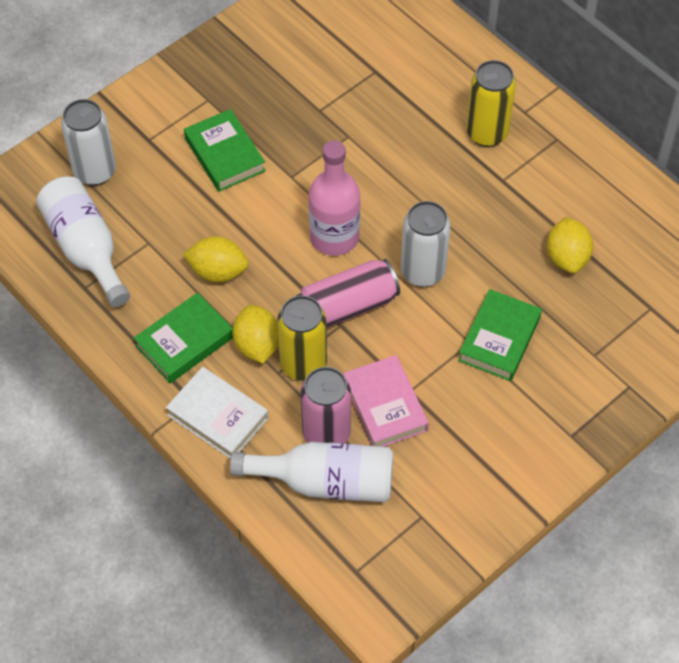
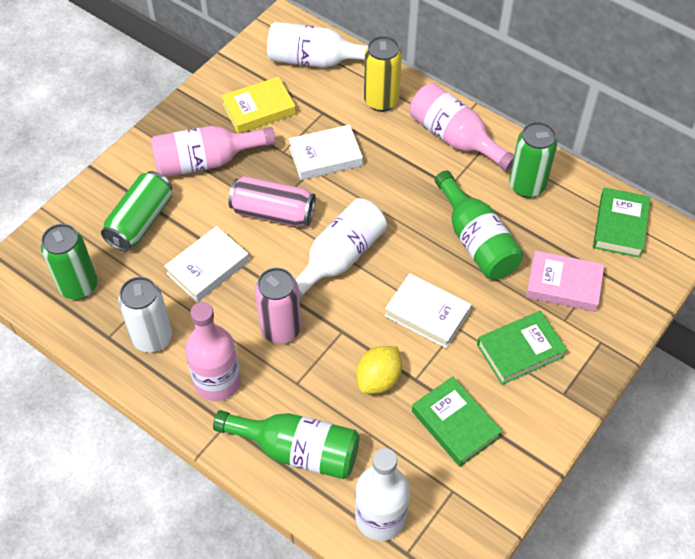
green bottle: 0 -> 2
green can: 0 -> 3
pink bottle: 1 -> 3
white book: 1 -> 3
white bottle: 2 -> 3
white can: 2 -> 1
yellow book: 0 -> 1
yellow can: 2 -> 1
yellow lemon: 3 -> 1

